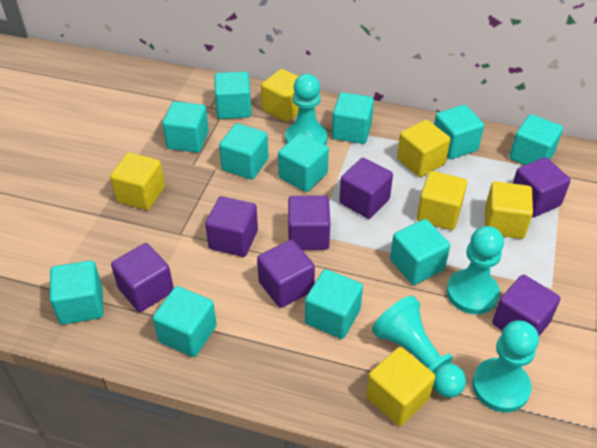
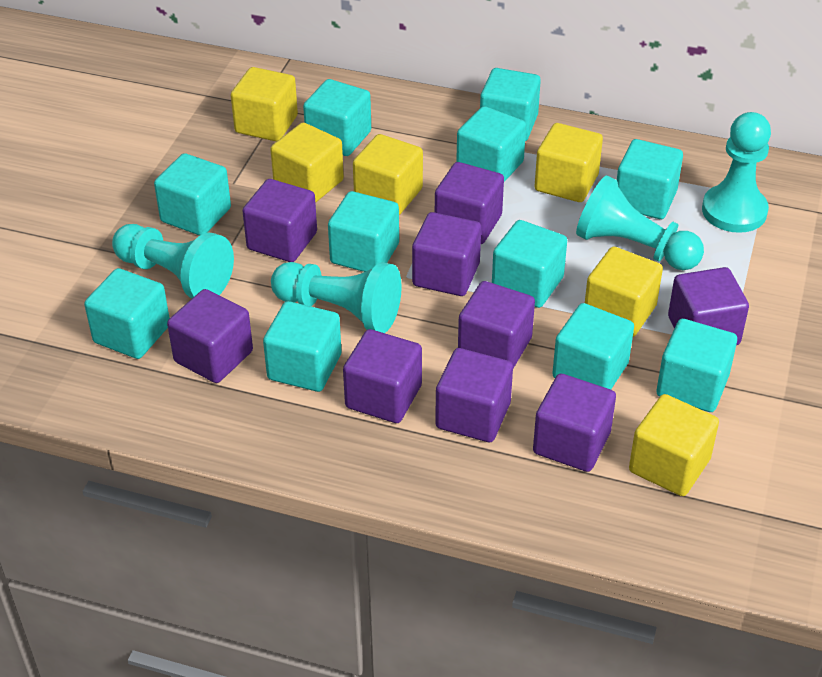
purple cube: 7 -> 9

